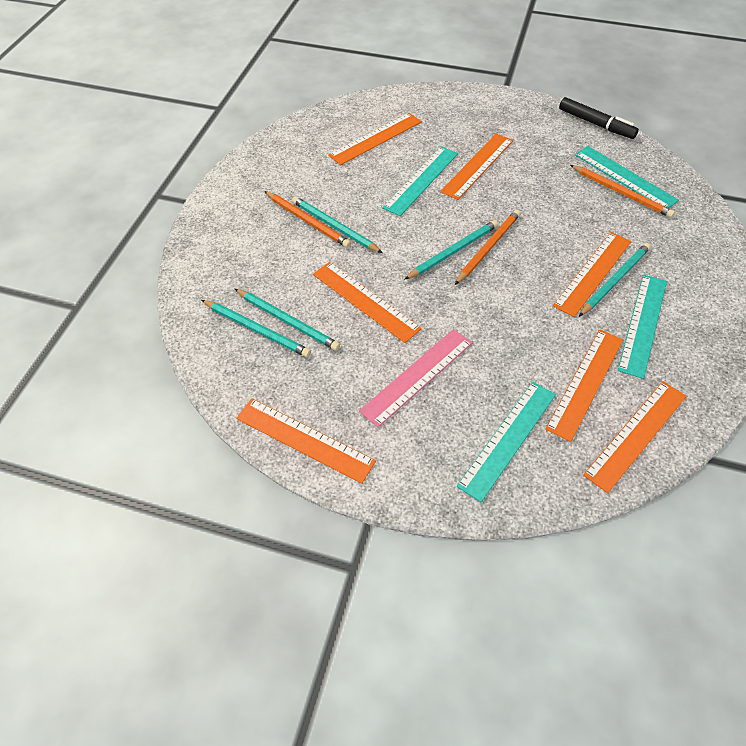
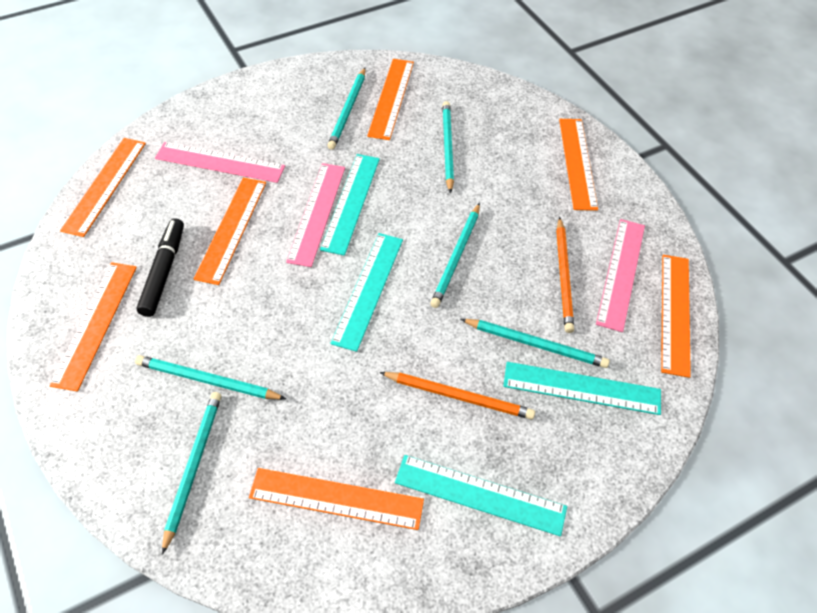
orange pencil: 3 -> 2
pink ruler: 1 -> 3
turquoise pencil: 5 -> 6

